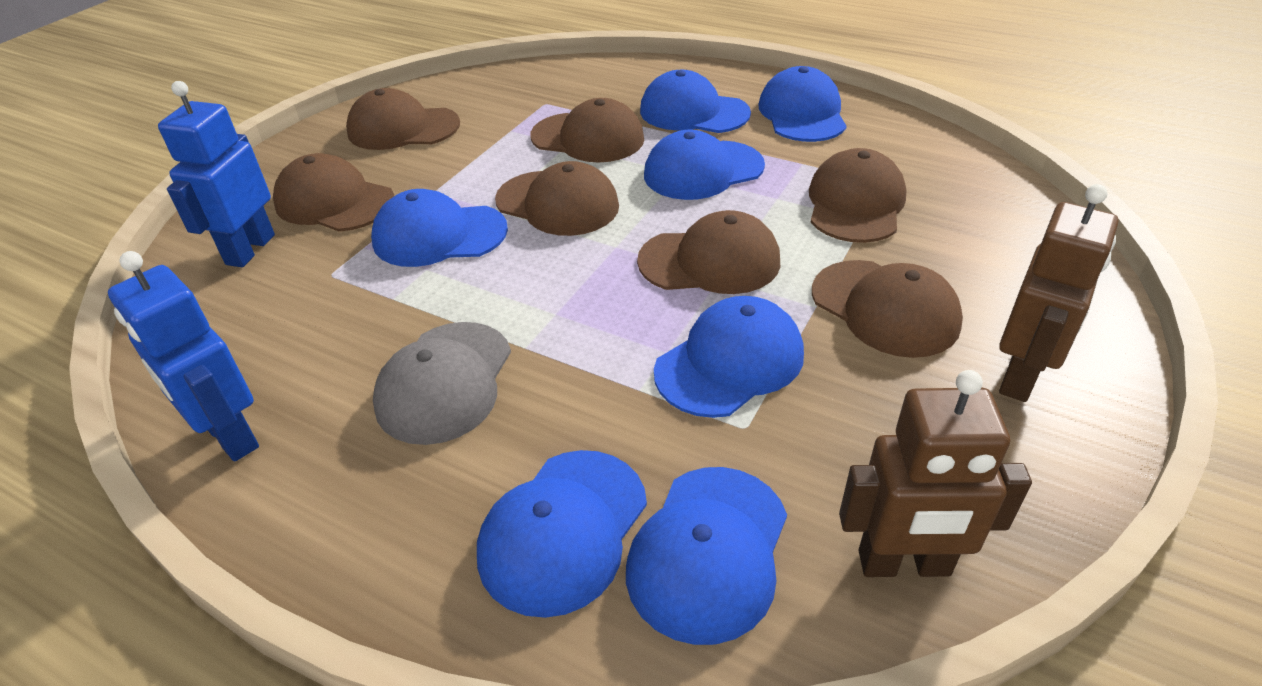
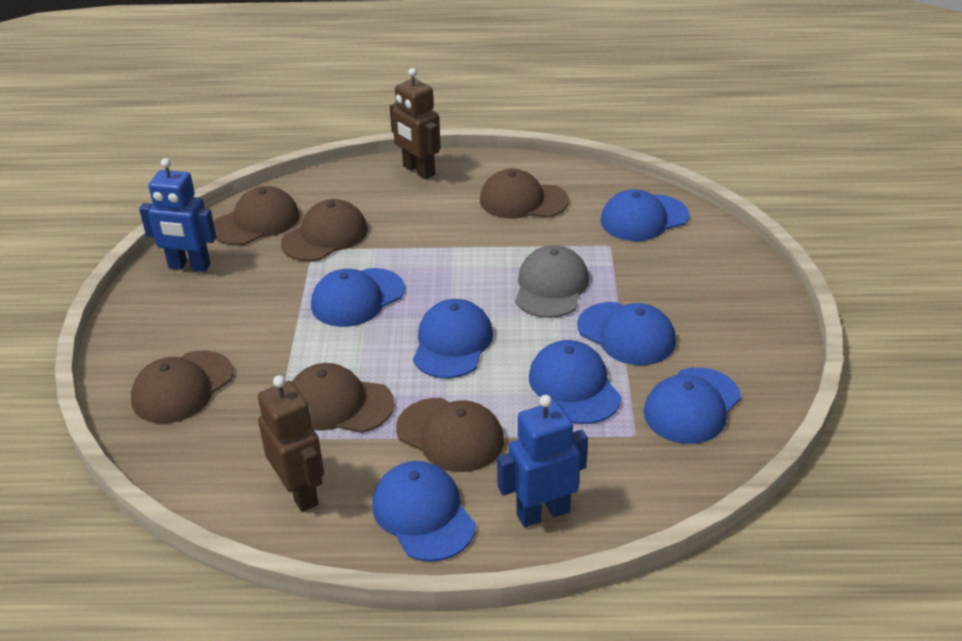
brown cap: 7 -> 6

